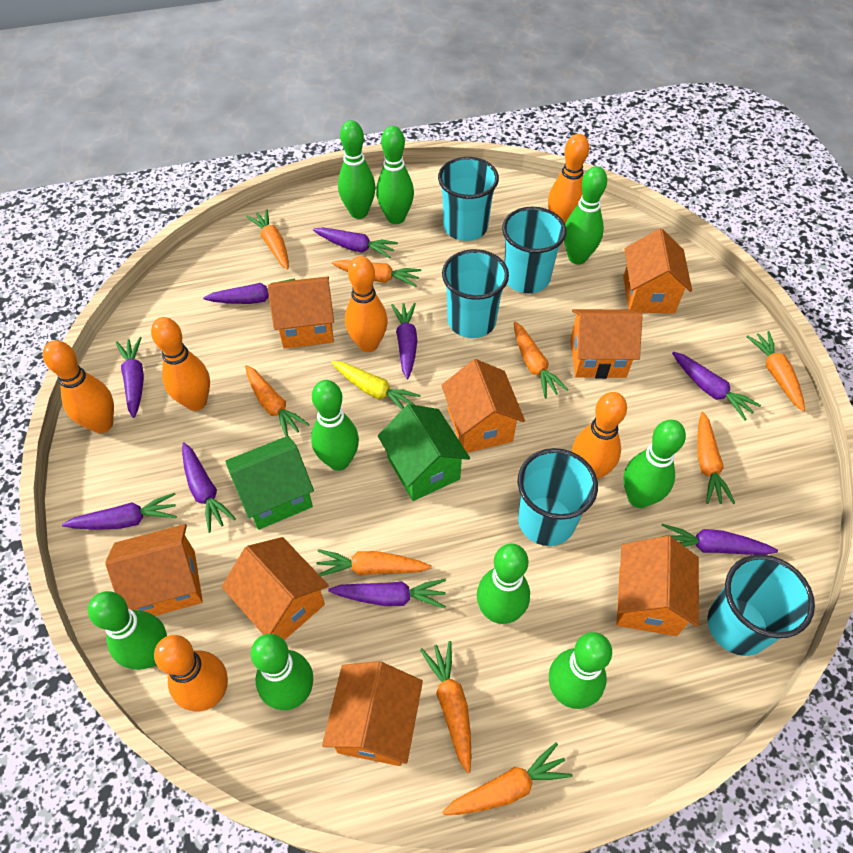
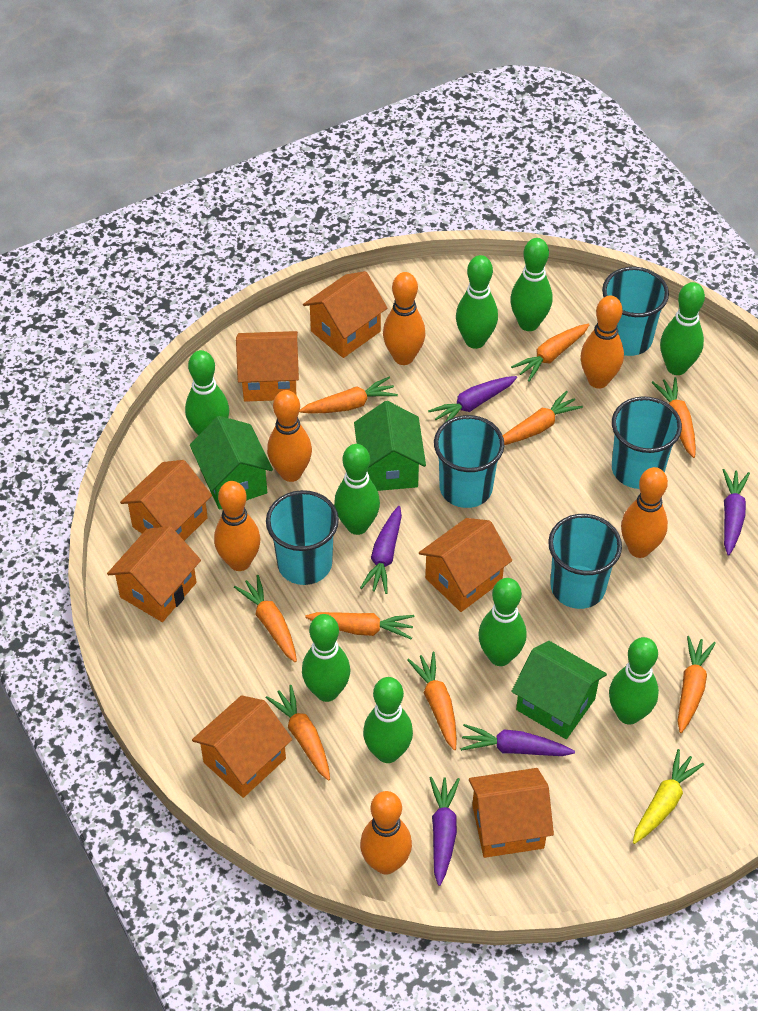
green house: 2 -> 3
orange house: 8 -> 7
purple carrot: 9 -> 5

